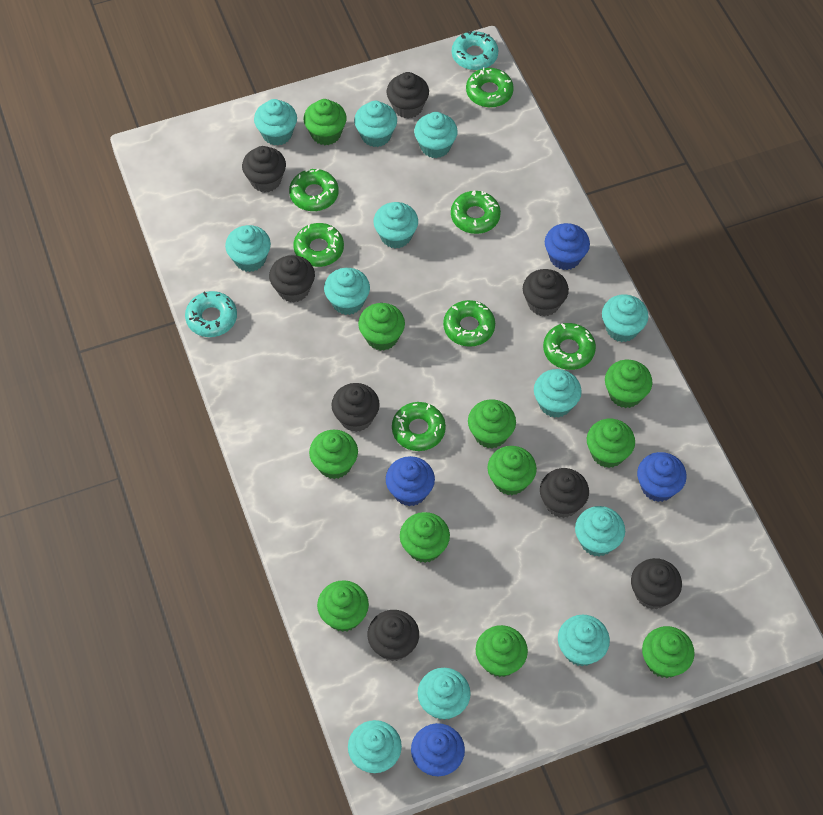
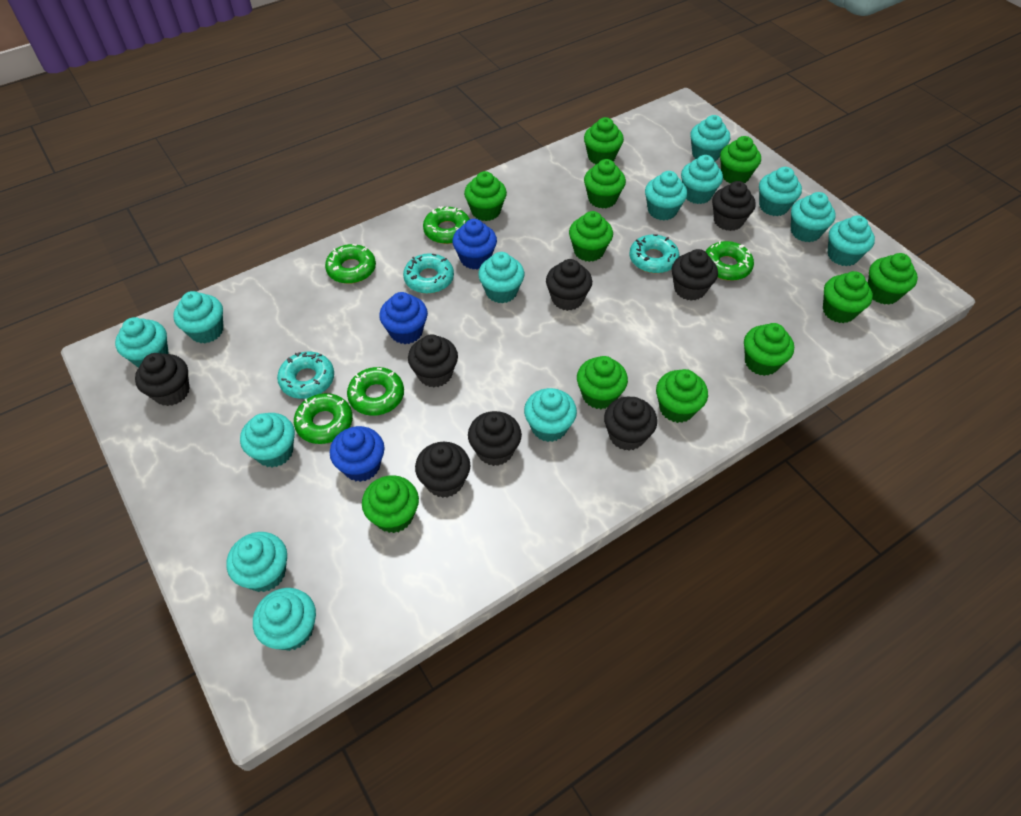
blue cupcake: 4 -> 3
green donut: 7 -> 5
turquoise cupcake: 12 -> 13
turquoise donut: 2 -> 3

